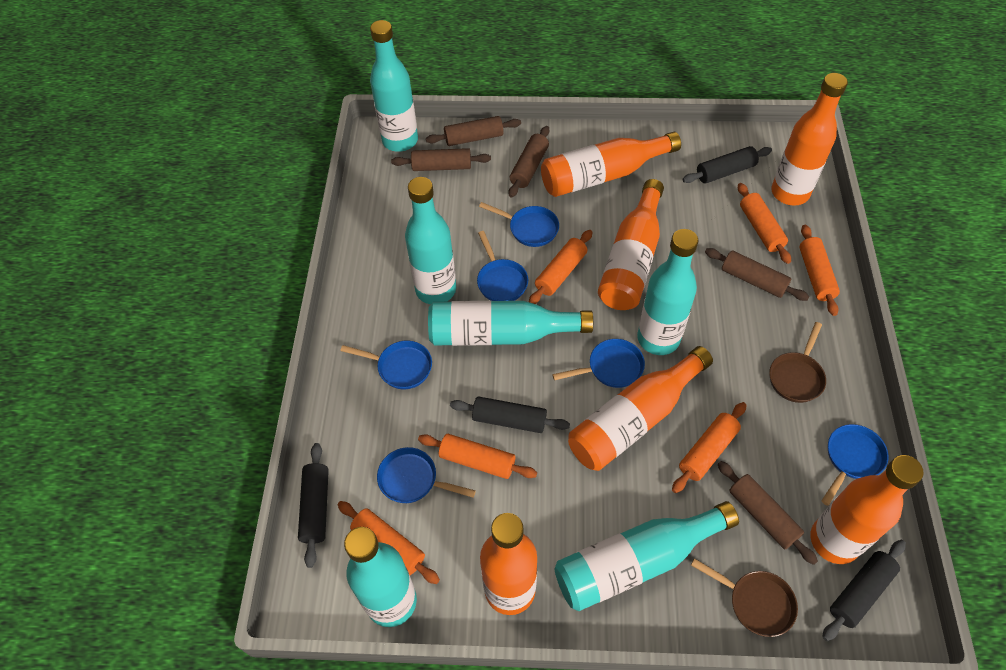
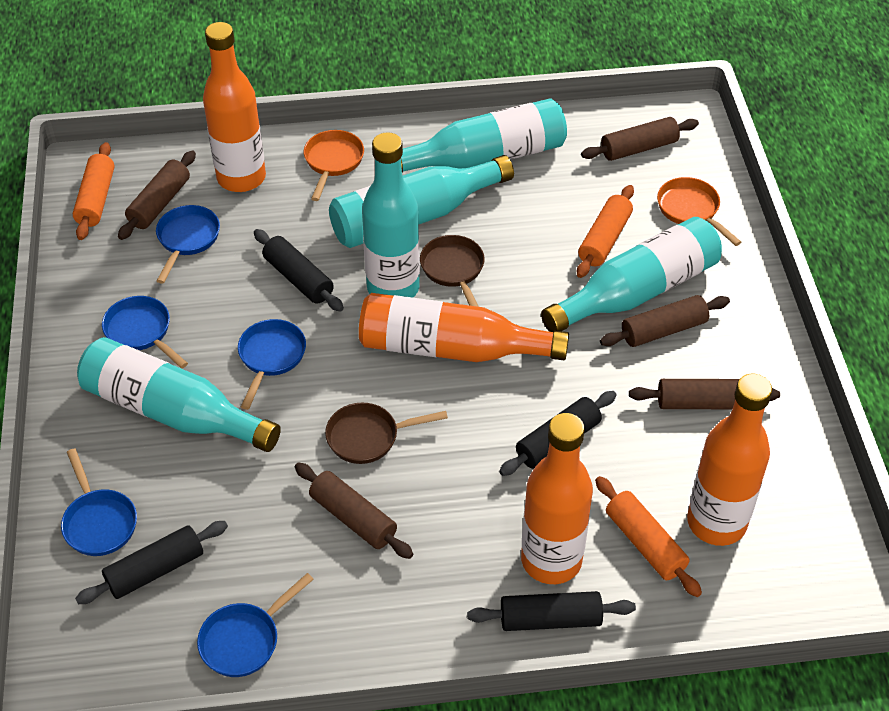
blue pan: 6 -> 5
orange bottle: 6 -> 4
orange pan: 0 -> 2
orange rolling pin: 6 -> 3
turquoise bottle: 6 -> 5

